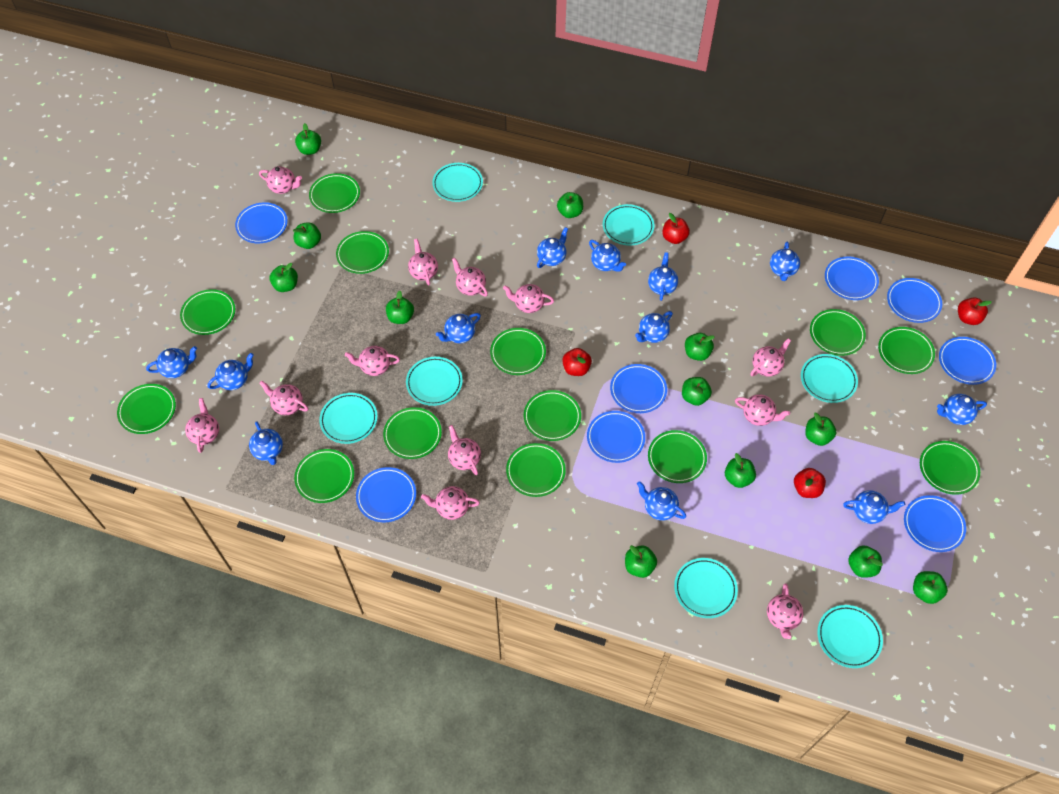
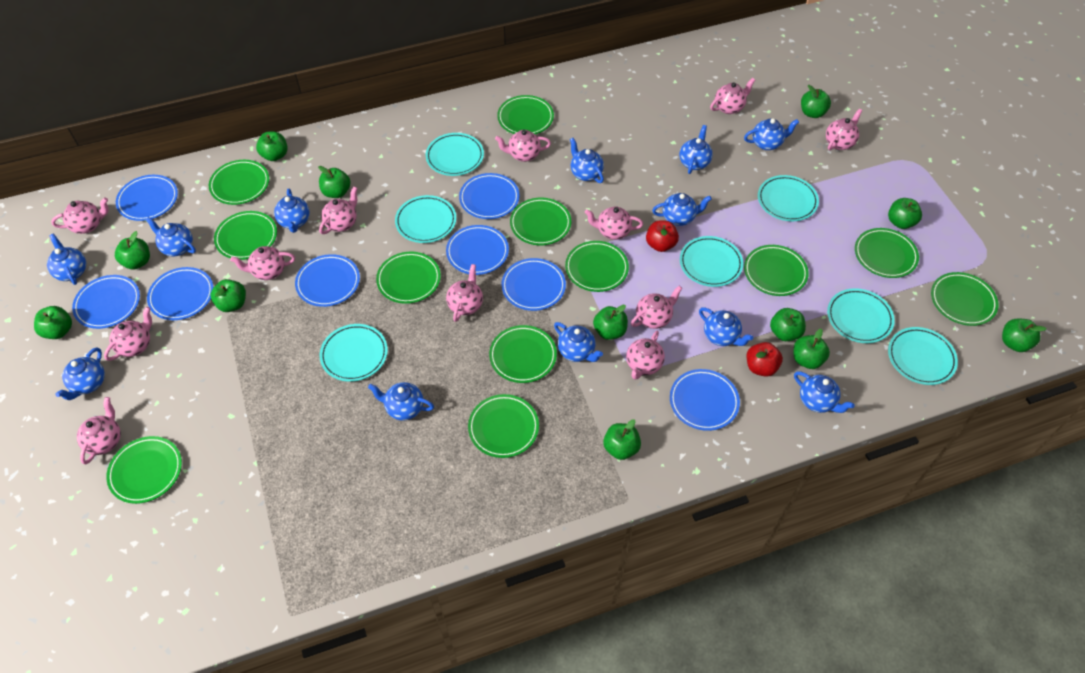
green plate: 13 -> 12
red apple: 4 -> 2

